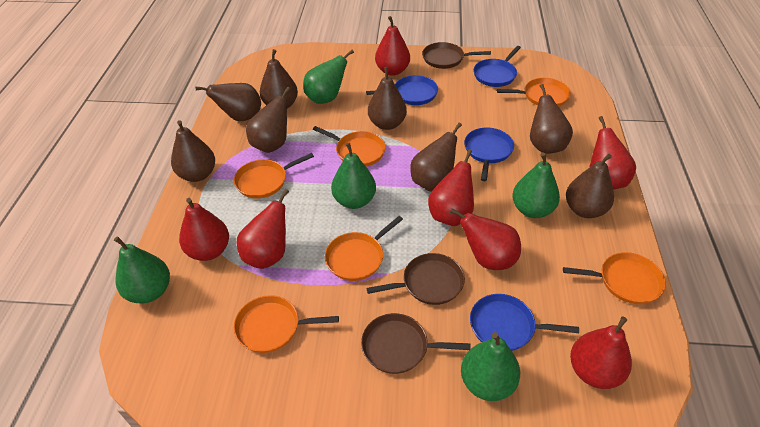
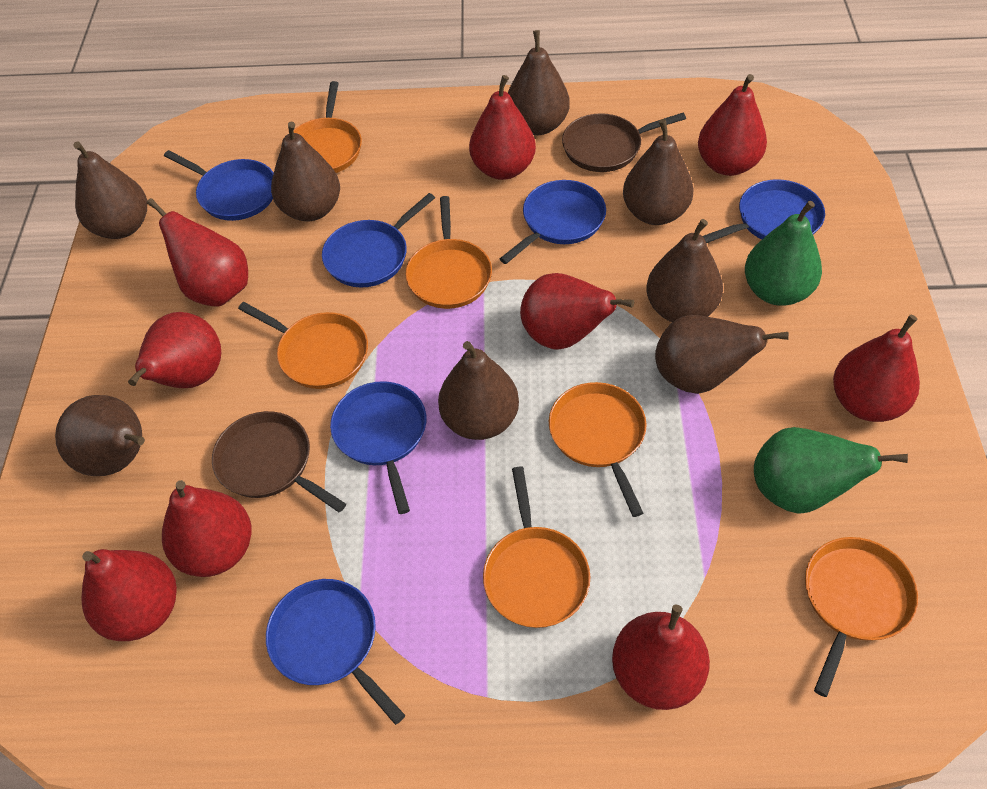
blue pan: 4 -> 6
brown pan: 3 -> 2
green pear: 5 -> 2
red pear: 7 -> 9

